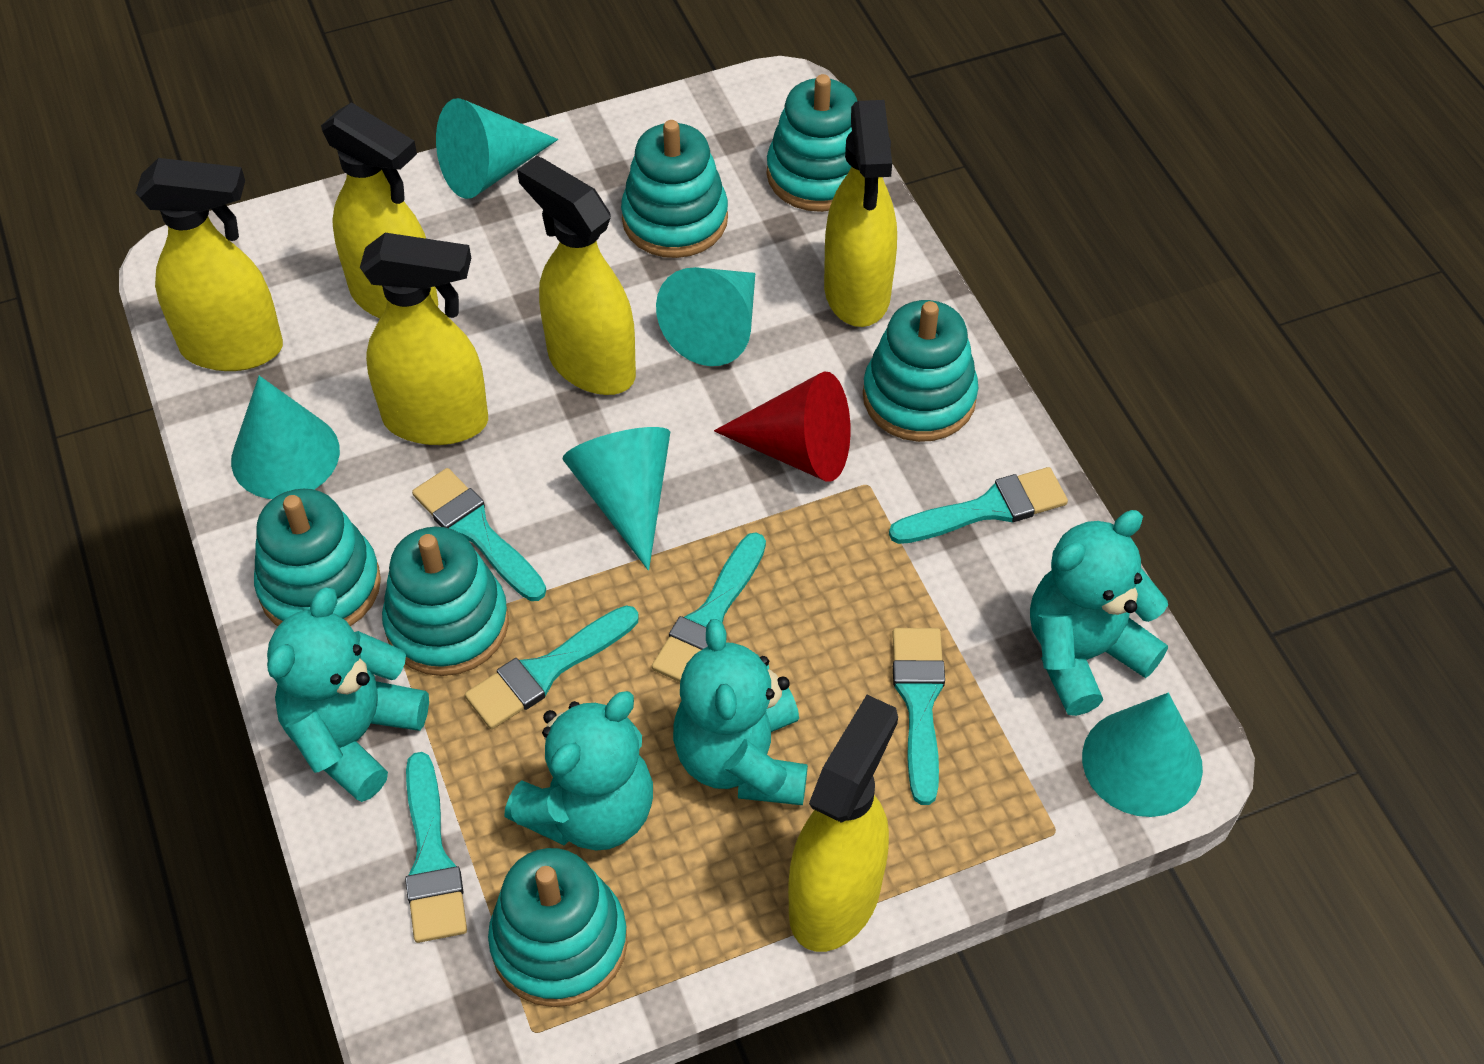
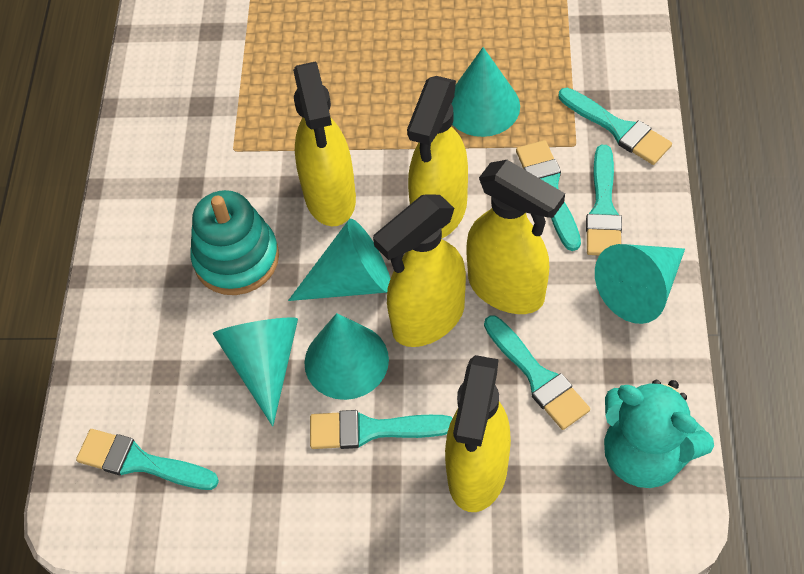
red cone: 1 -> 0
turquoise stacking toy: 6 -> 1
turquoise teddy bear: 4 -> 1
yellow spray bottle: 6 -> 5

